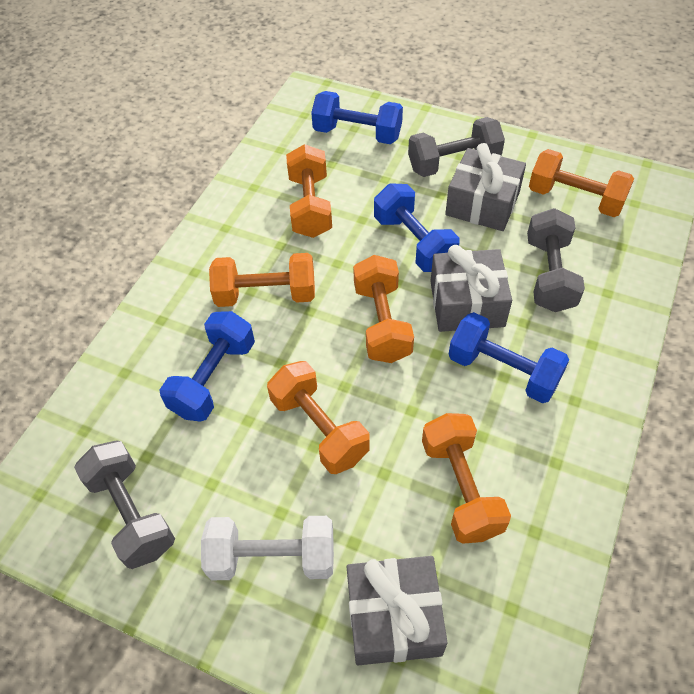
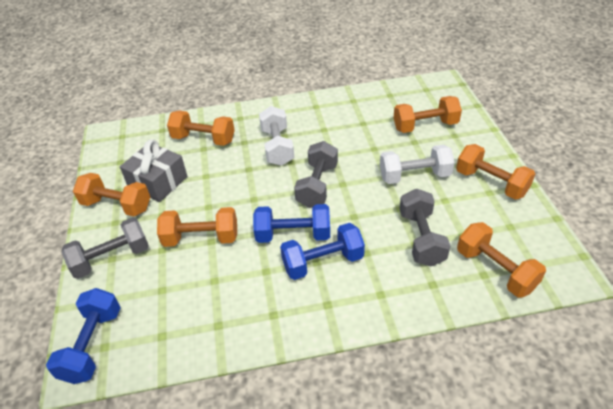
blue dumbbell: 4 -> 3
grey gift: 3 -> 1
white dumbbell: 1 -> 2

